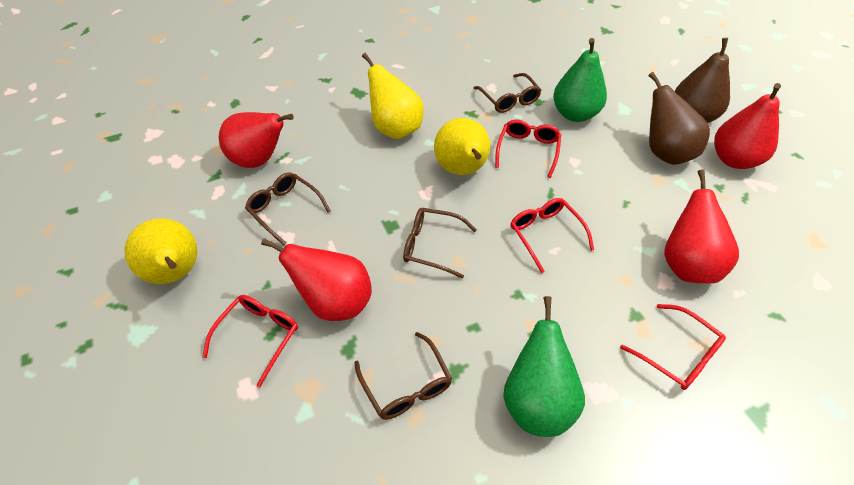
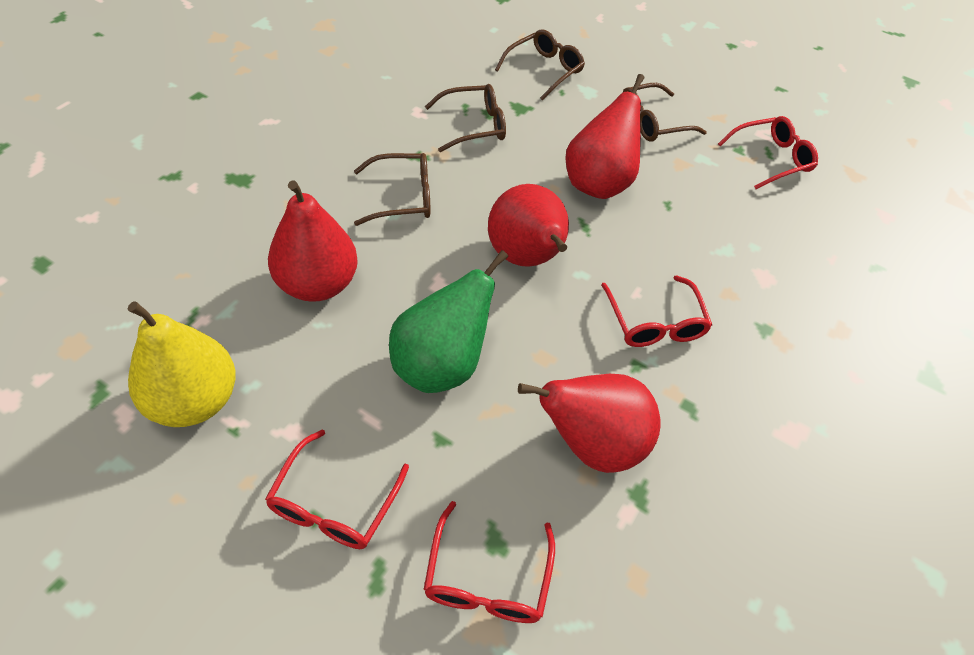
brown pear: 2 -> 0
green pear: 2 -> 1
yellow pear: 3 -> 1

